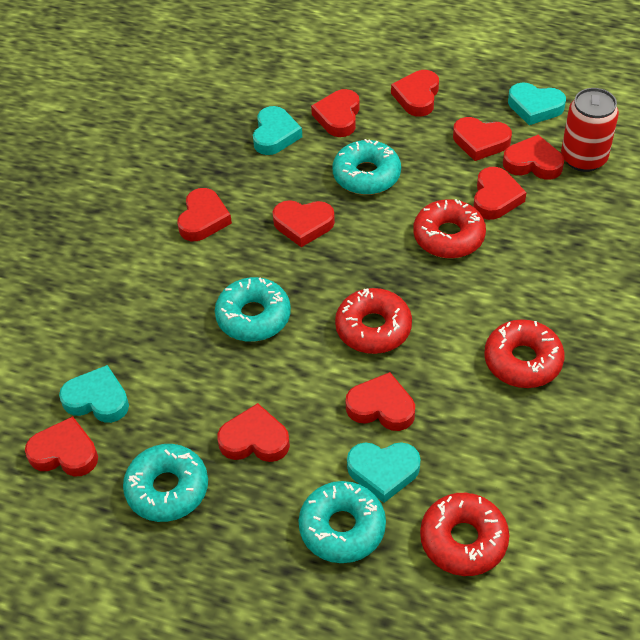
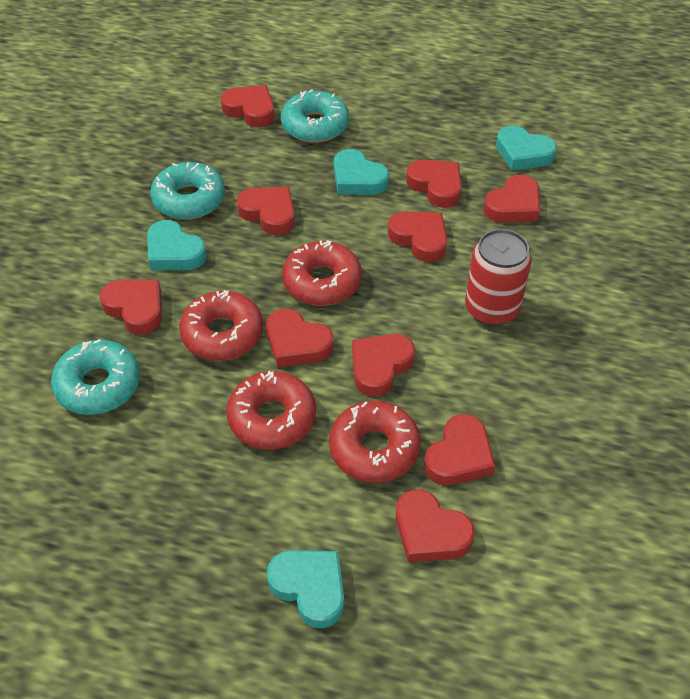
turquoise donut: 4 -> 3

